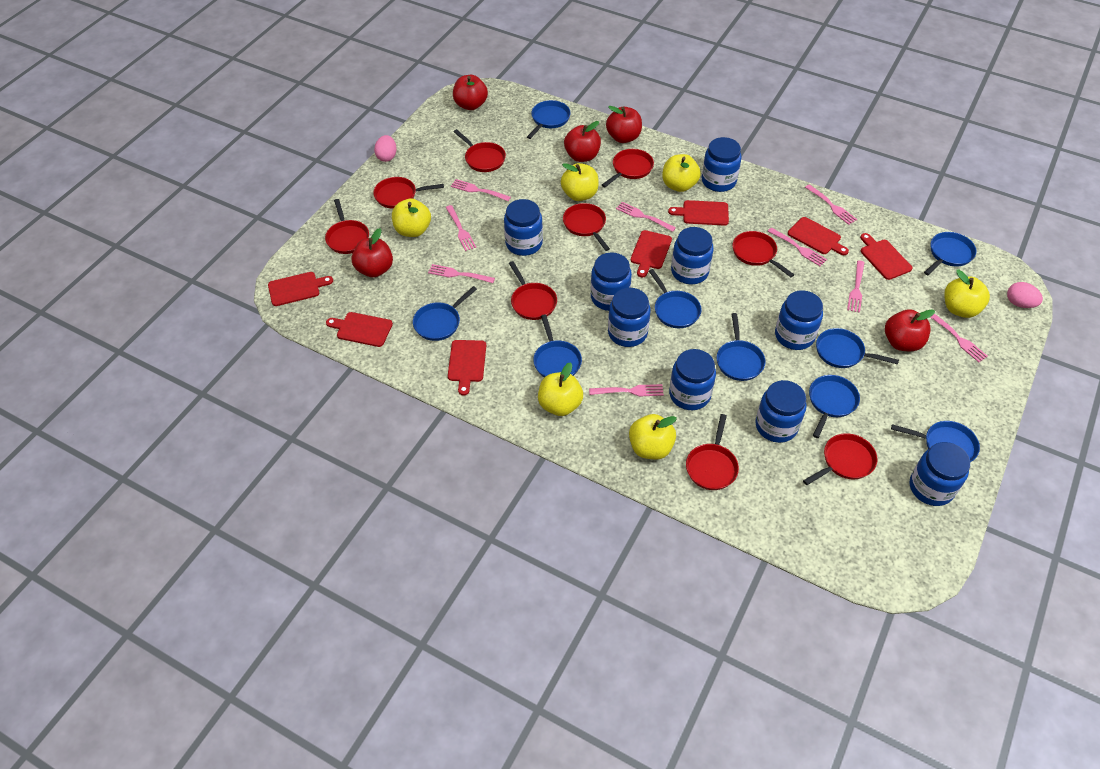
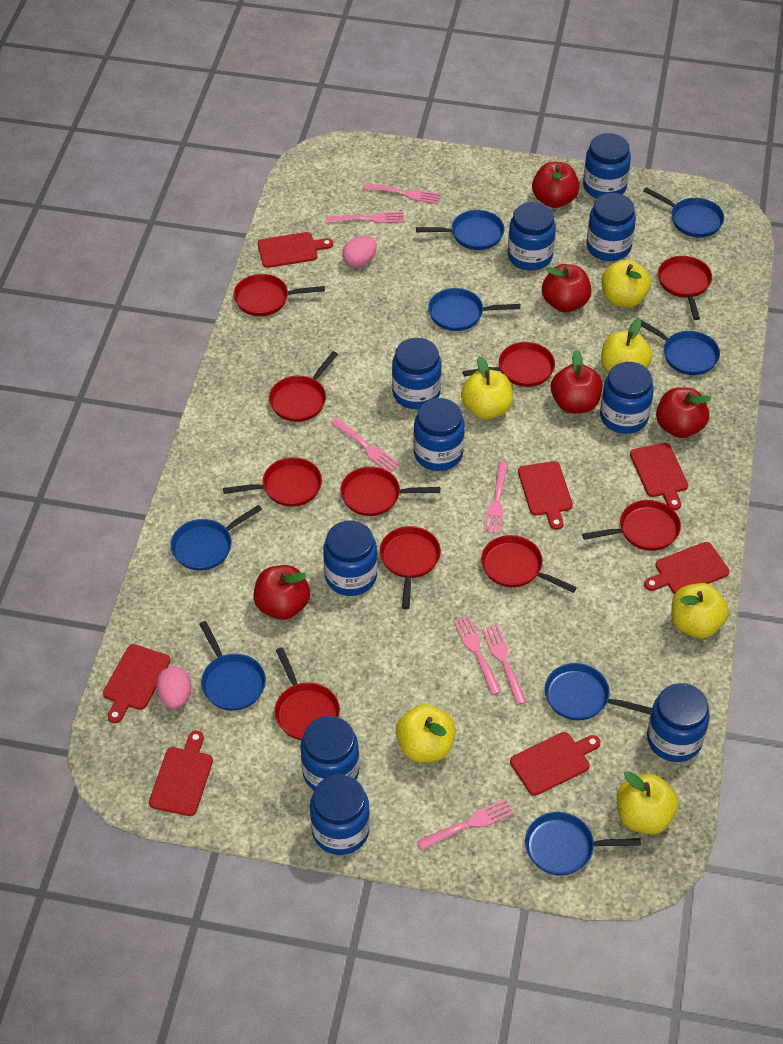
blue jar: 9 -> 10
blue pan: 9 -> 8
pink fork: 9 -> 7
red pan: 9 -> 10

